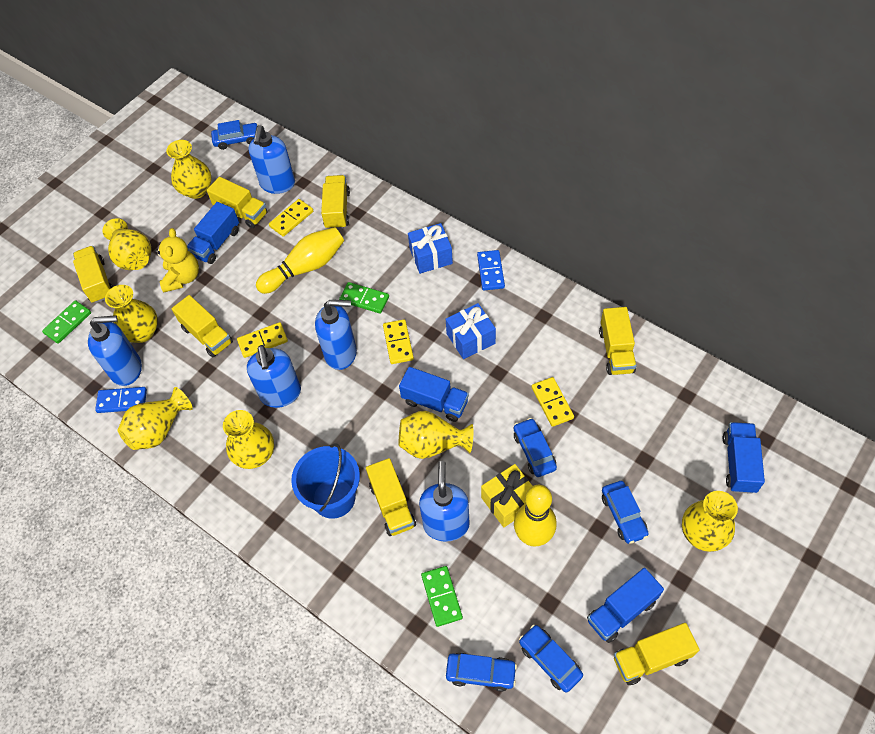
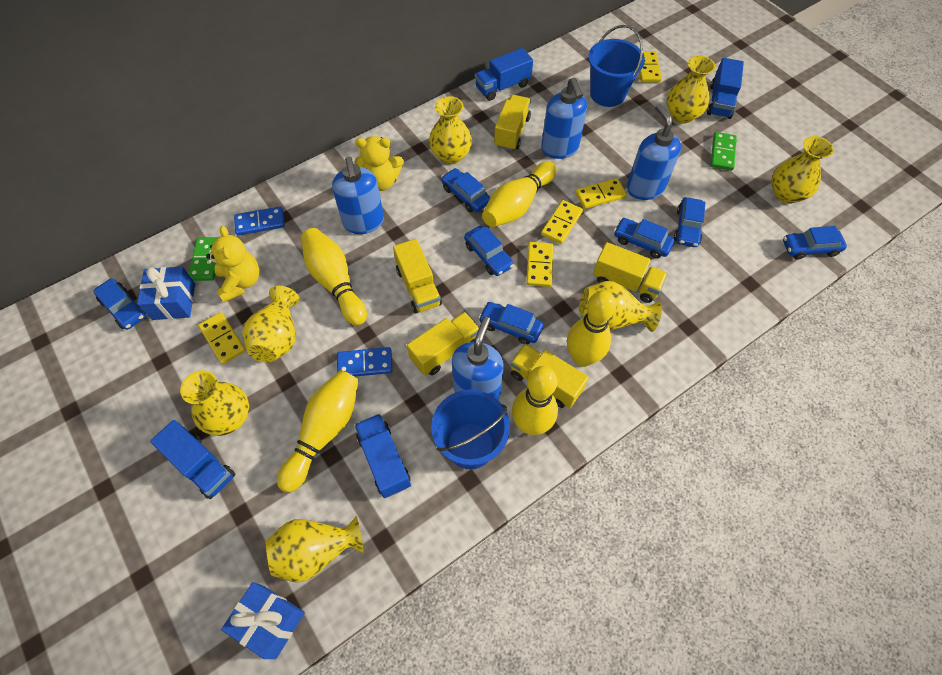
blue bucket: 1 -> 2
blue car: 5 -> 7
blue soap dispenser: 5 -> 4
green domino: 3 -> 2
yellow bowling pin: 2 -> 5
yellow domino: 4 -> 5
yellow gift: 1 -> 0
yellow teddy bear: 1 -> 2
yellow truck: 7 -> 5

